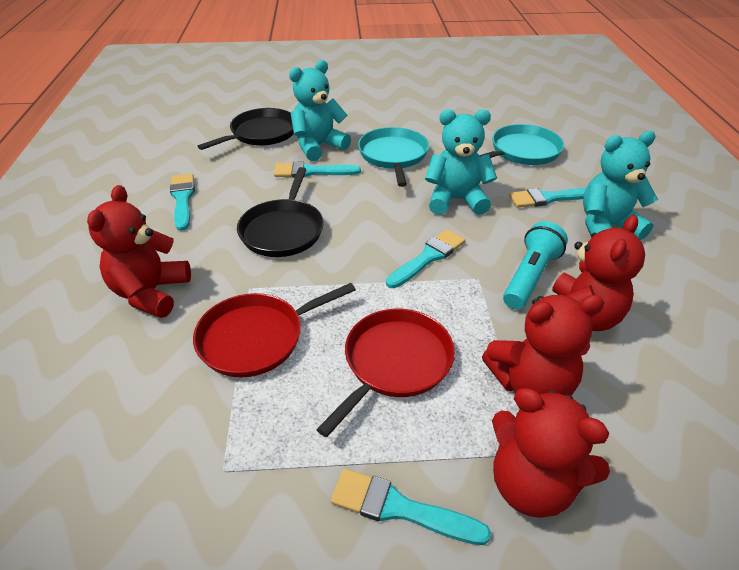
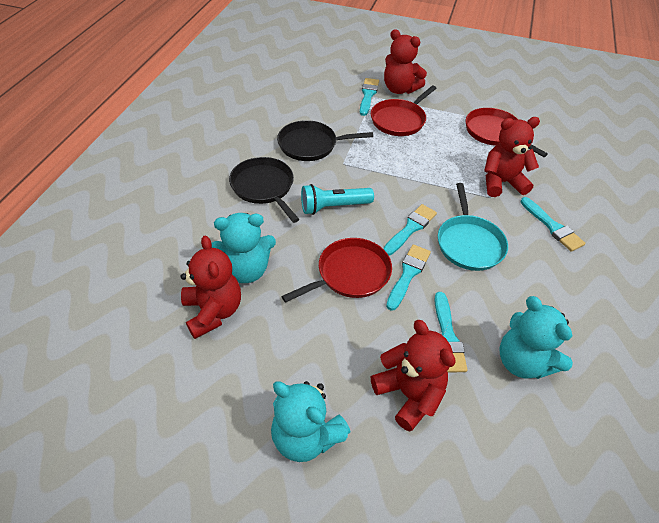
red pan: 2 -> 3
turquoise pan: 2 -> 1

